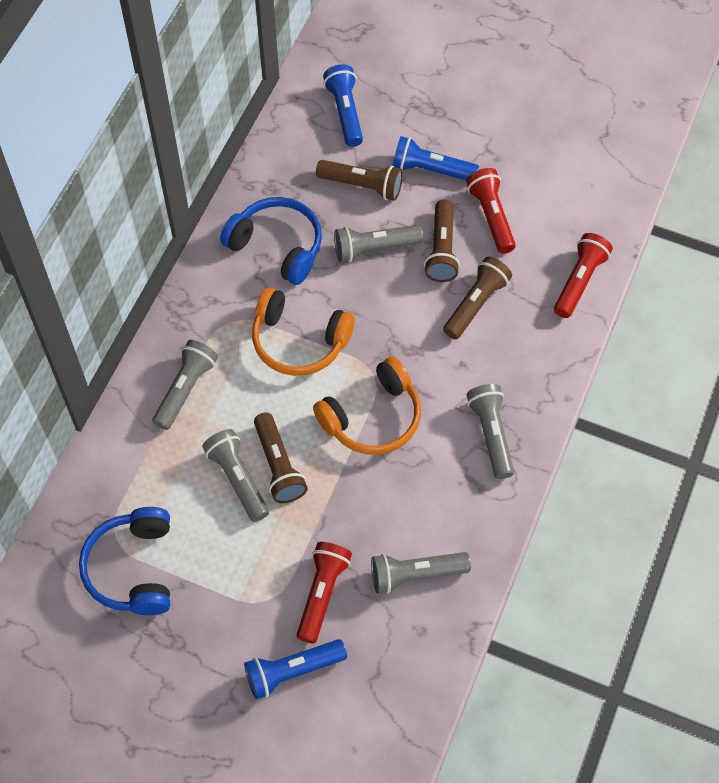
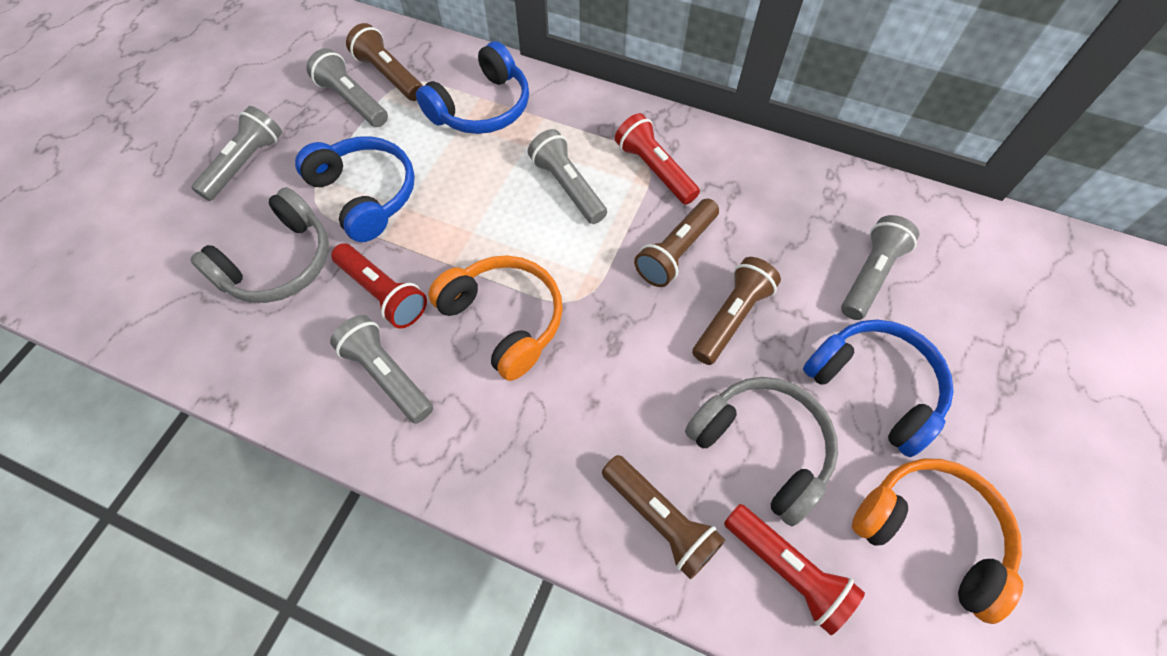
blue flashlight: 3 -> 0
blue headphones: 2 -> 3
grey headphones: 0 -> 2

